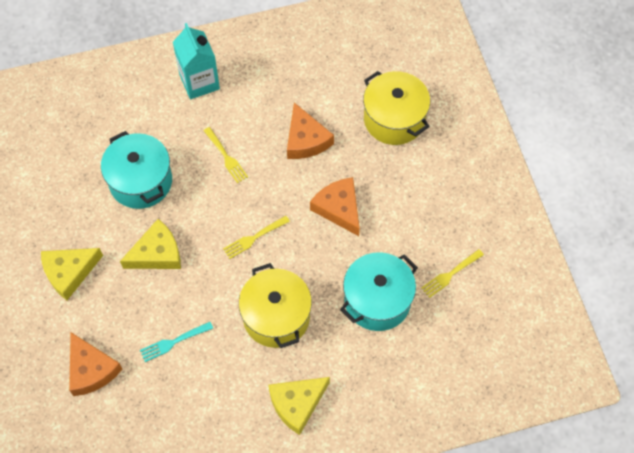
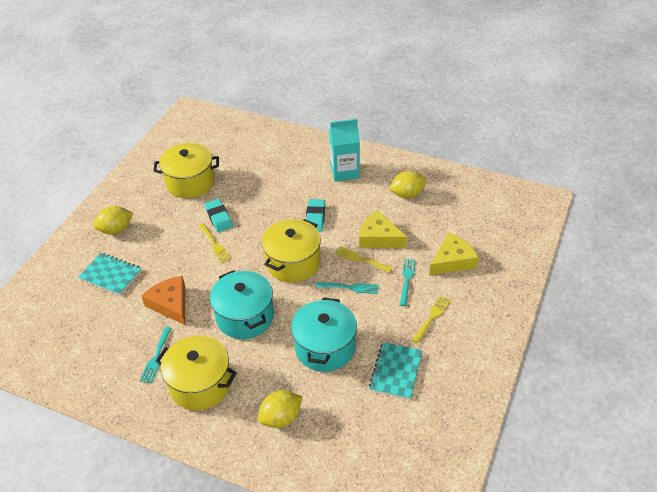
orange cheese: 3 -> 1
turquoise eraser: 0 -> 2
turquoise fork: 1 -> 3
turquoise notebook: 0 -> 2
yellow cheese: 3 -> 2
yellow lemon: 0 -> 3
yellow pot: 2 -> 3

